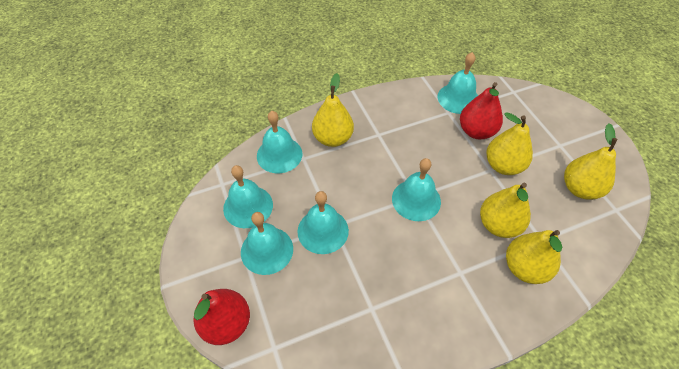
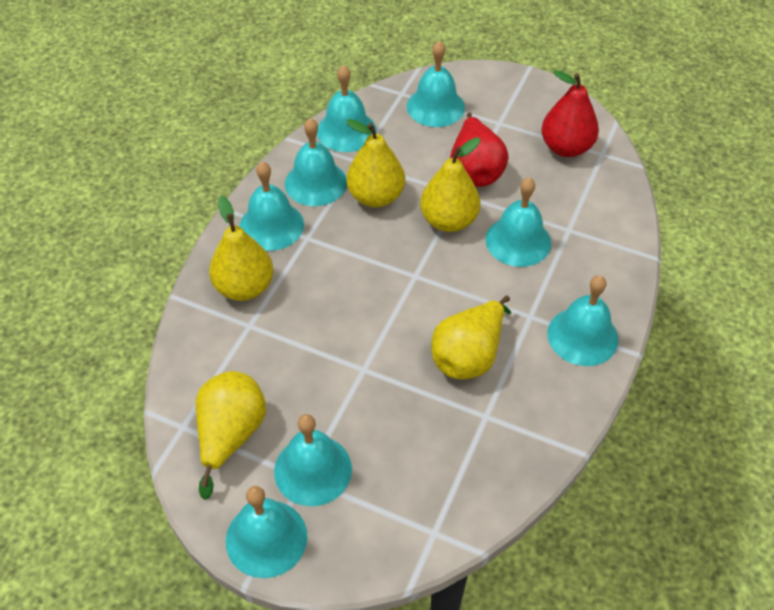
turquoise bell: 6 -> 8

